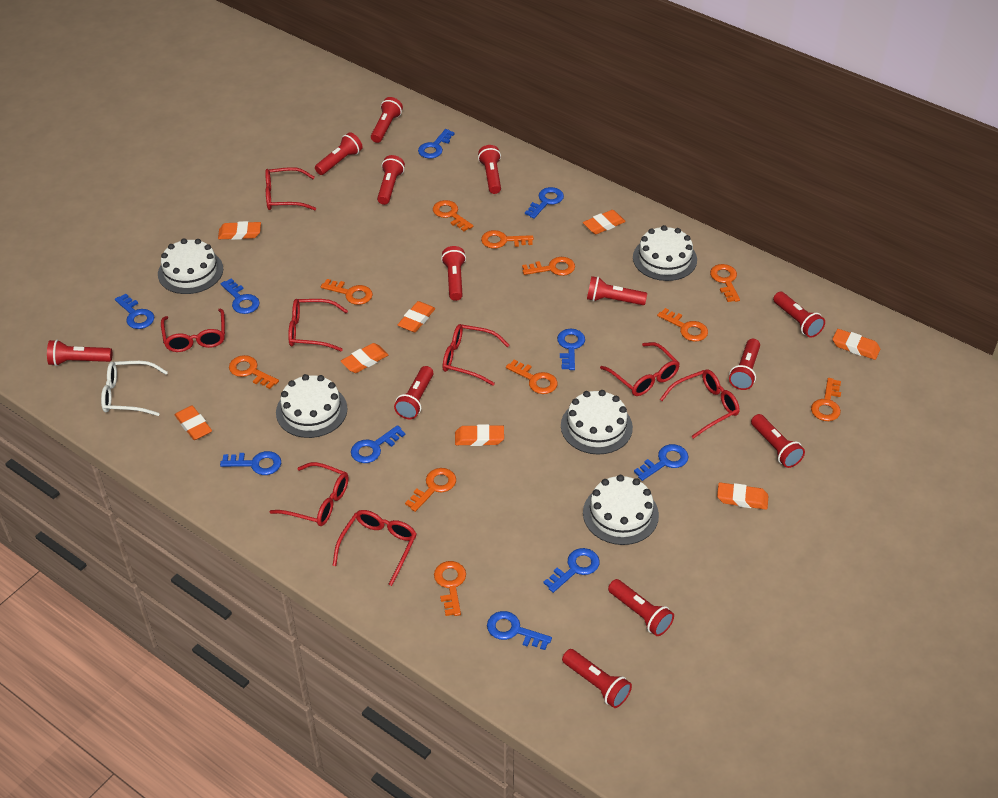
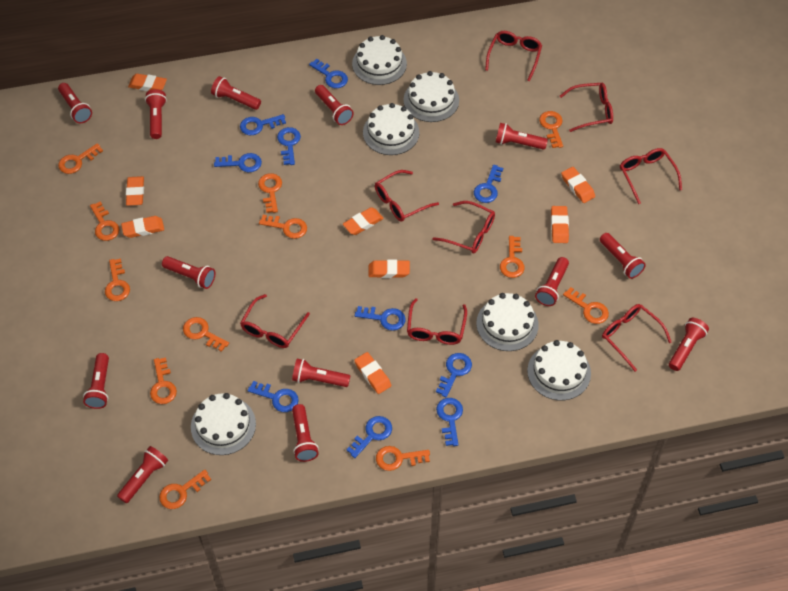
orange key: 11 -> 12
white cake: 5 -> 6
white glasses: 1 -> 0

